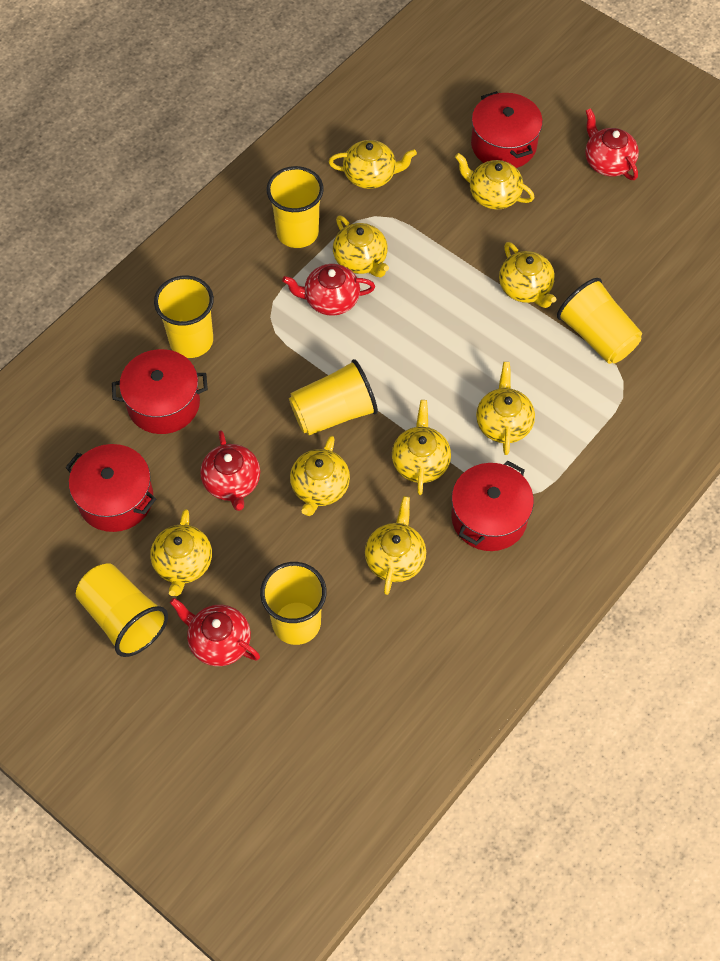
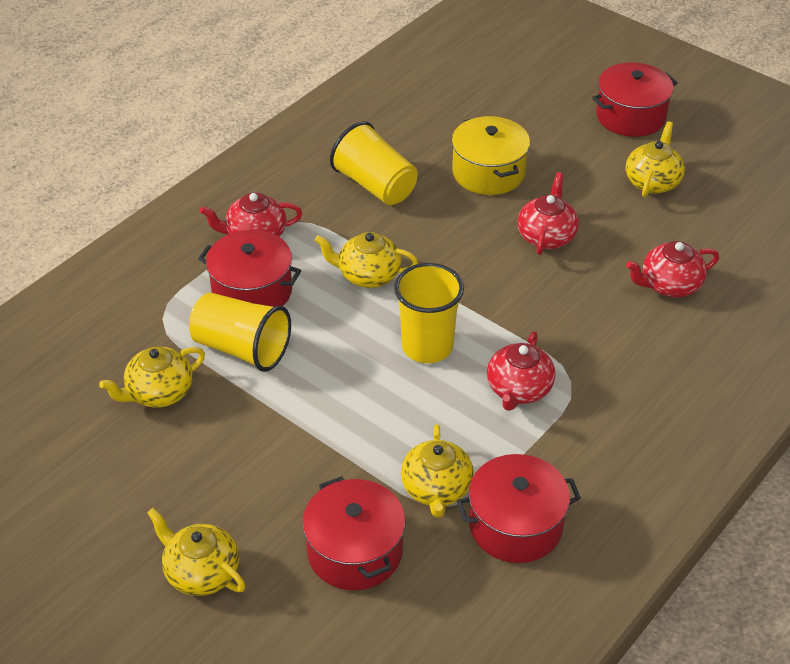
yellow cup: 6 -> 3
yellow pot: 0 -> 1
yellow teapot: 9 -> 5

